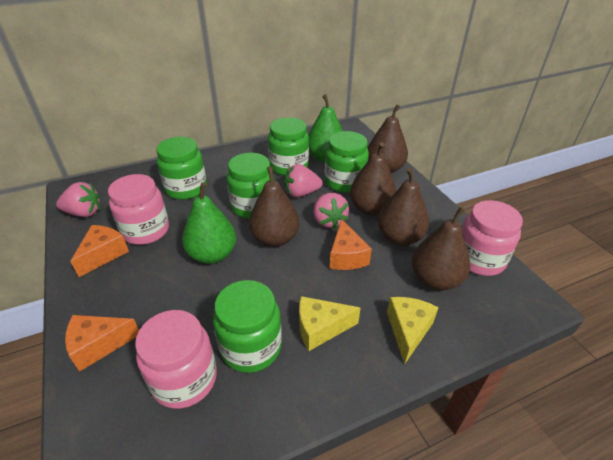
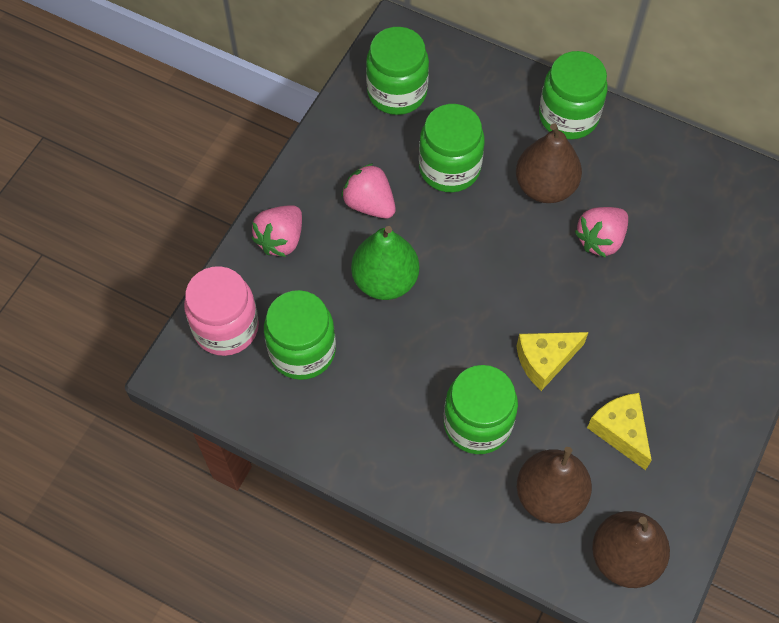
brown pear: 5 -> 3
green pear: 2 -> 1
orange cheese: 3 -> 0
pink jar: 3 -> 1

